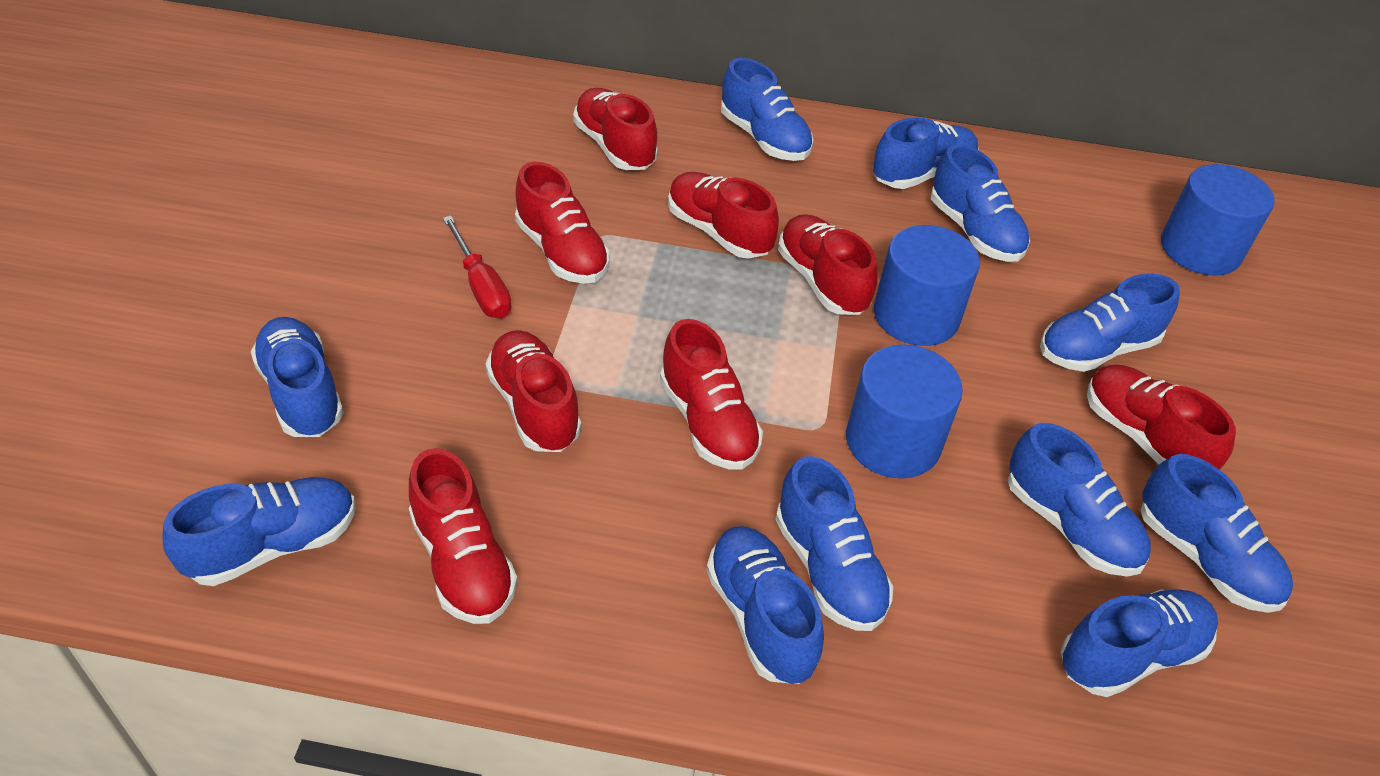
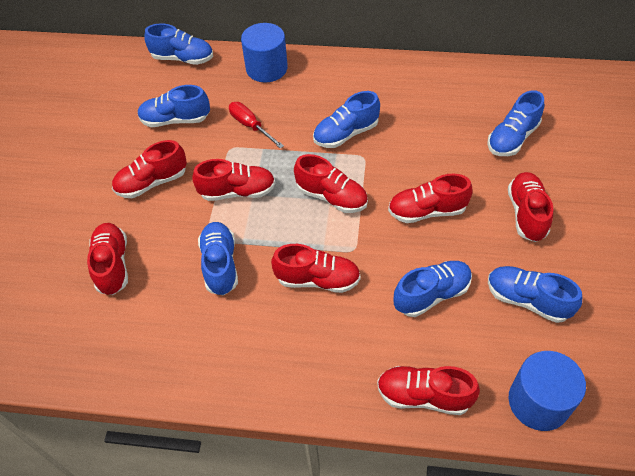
blue cylinder: 3 -> 2
blue shoe: 11 -> 7

